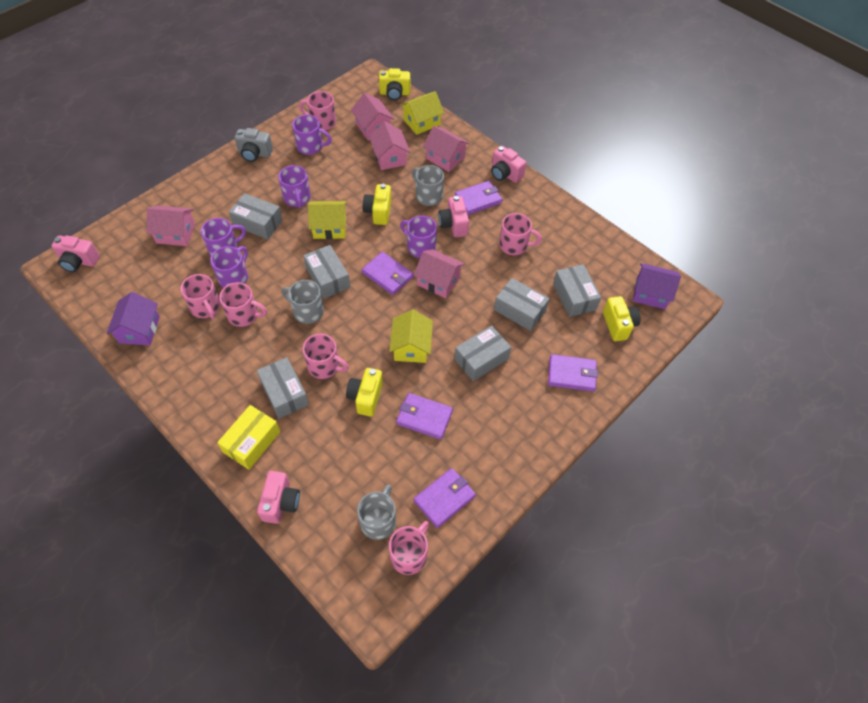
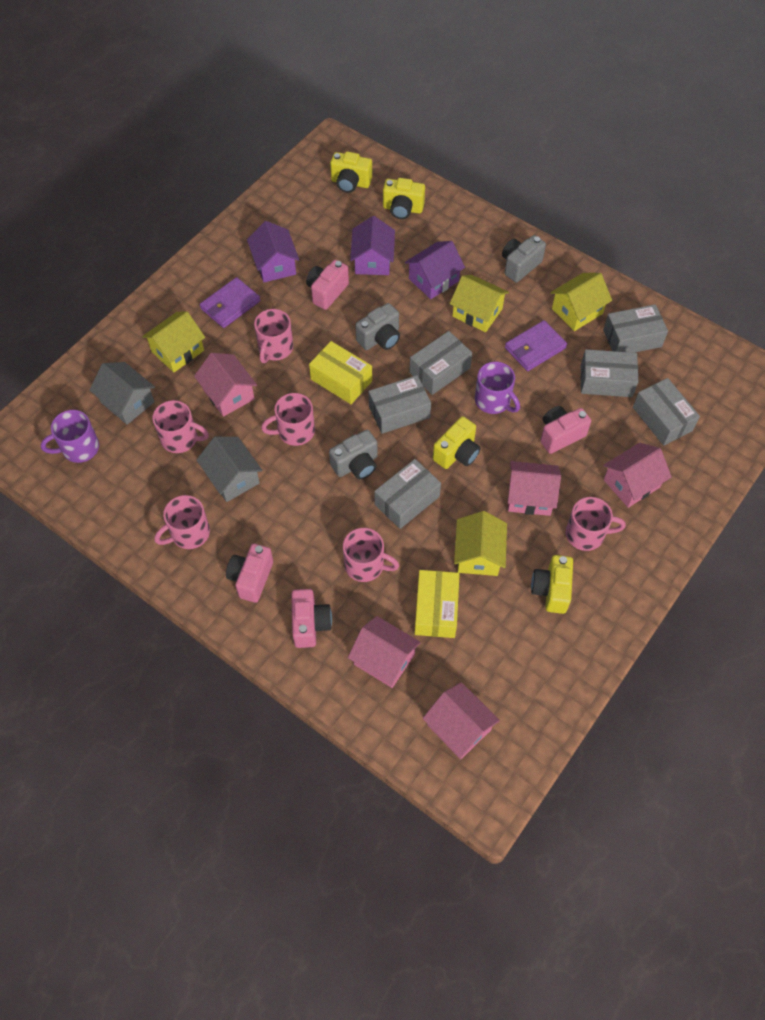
grey camera: 1 -> 3
grey house: 0 -> 2
grey mug: 3 -> 0
purple house: 2 -> 3
purple mug: 5 -> 2
purple wallet: 5 -> 2
yellow box: 1 -> 2
yellow house: 3 -> 4

